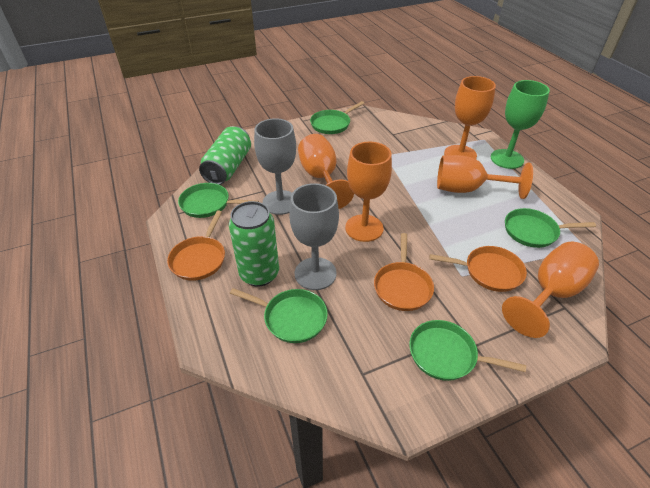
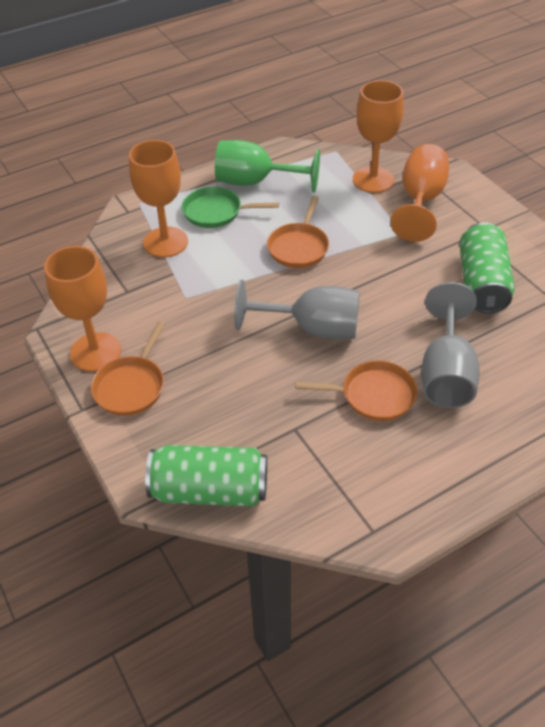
green pan: 5 -> 1
orange goblet: 5 -> 4

